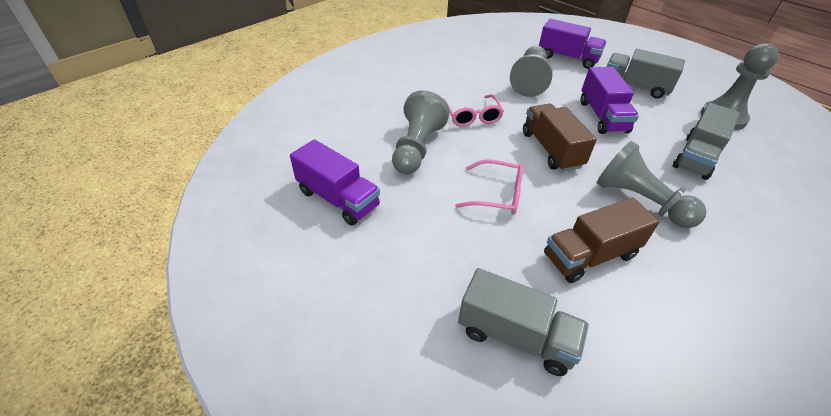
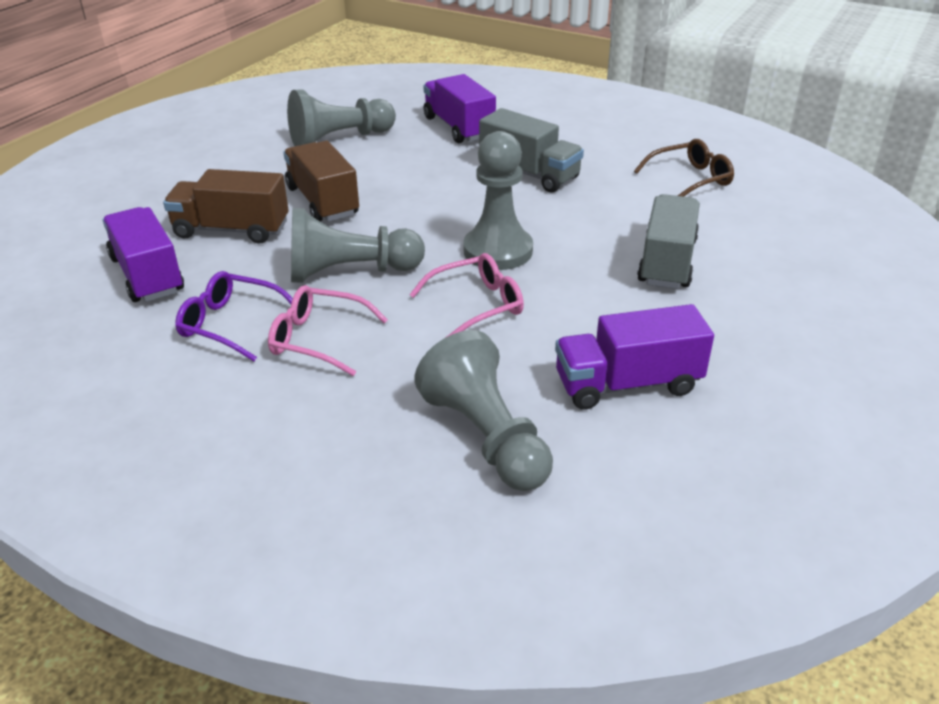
brown glasses: 0 -> 1
grey truck: 3 -> 2
purple glasses: 0 -> 1

